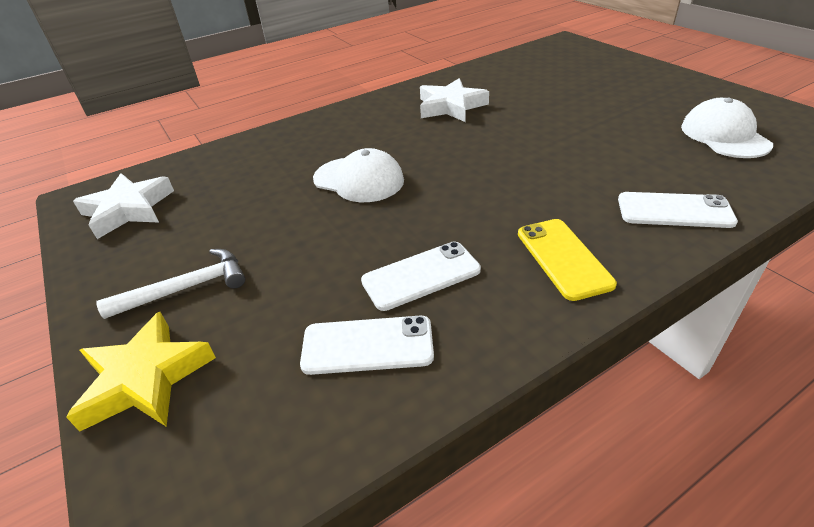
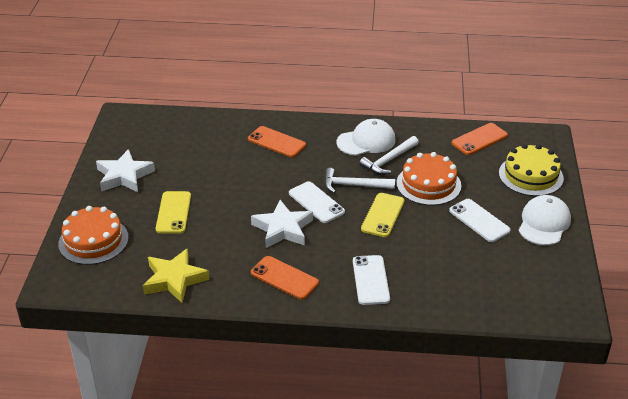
orange cake: 0 -> 2
orange phone: 0 -> 3
white hammer: 1 -> 2
yellow cake: 0 -> 1
yellow phone: 1 -> 2

